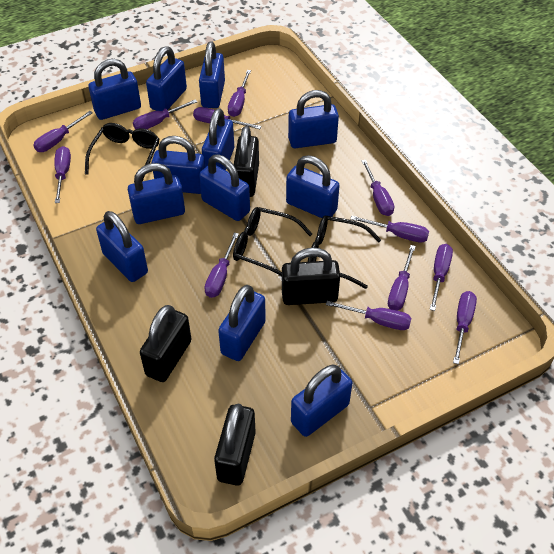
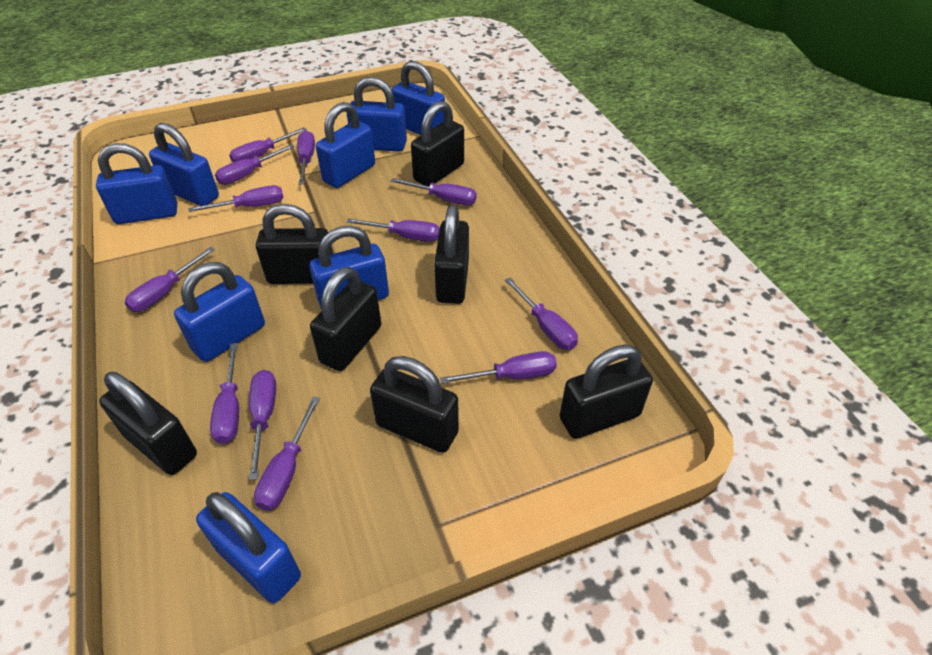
black glasses: 3 -> 0
black padlock: 4 -> 7
blue padlock: 12 -> 8

